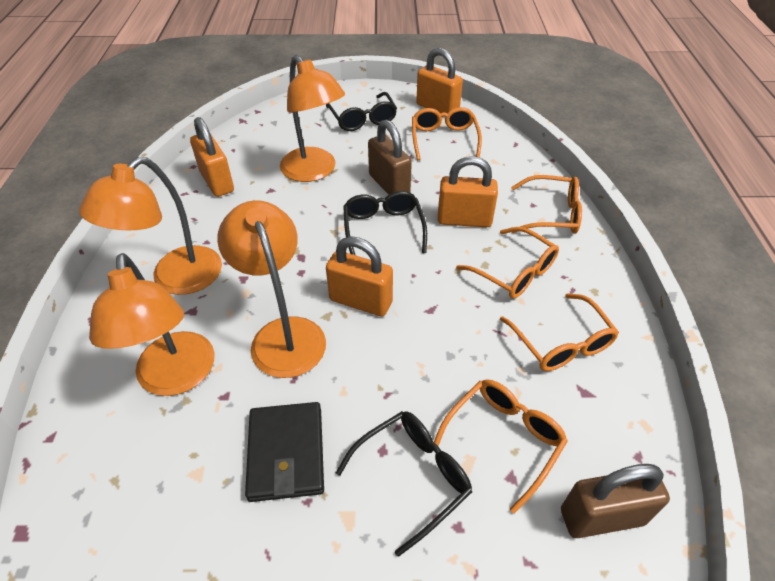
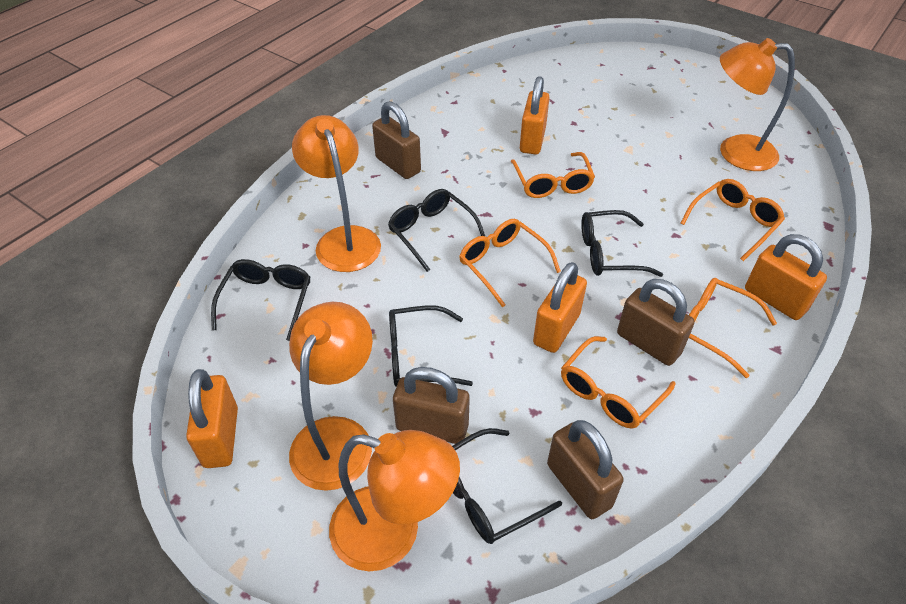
black glasses: 3 -> 5
black wallet: 1 -> 0
brown padlock: 2 -> 4

